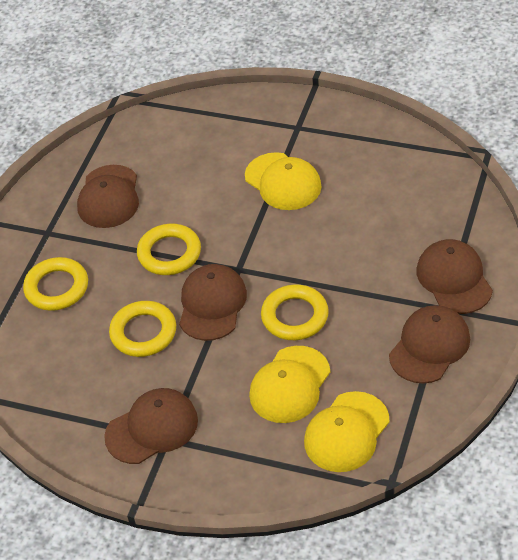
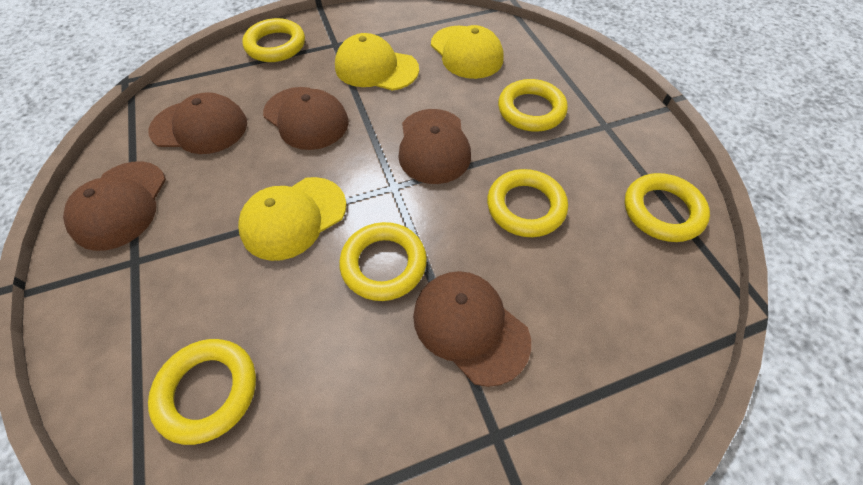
yellow ring: 4 -> 6

